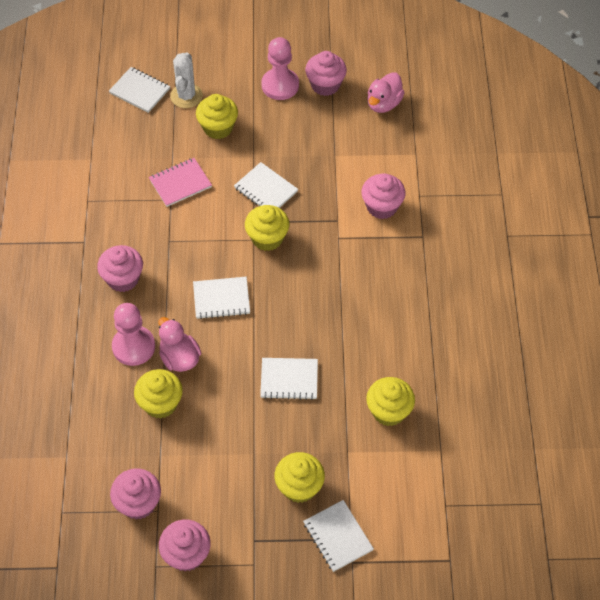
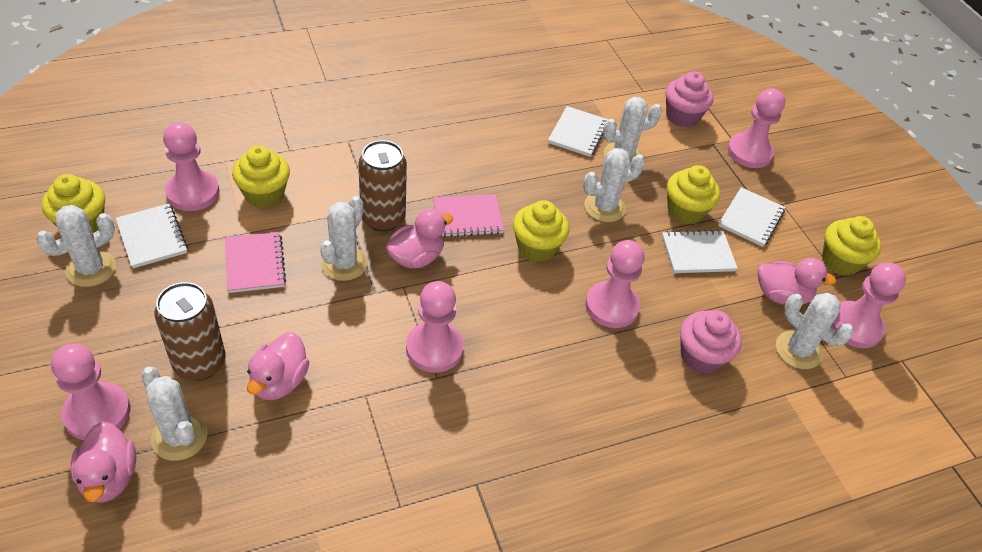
brown can: 0 -> 2
pink cupcake: 5 -> 2
pink duck: 2 -> 4
pink notebook: 1 -> 2
pink pawn: 2 -> 6
white cactus: 1 -> 6
white notebook: 5 -> 4

